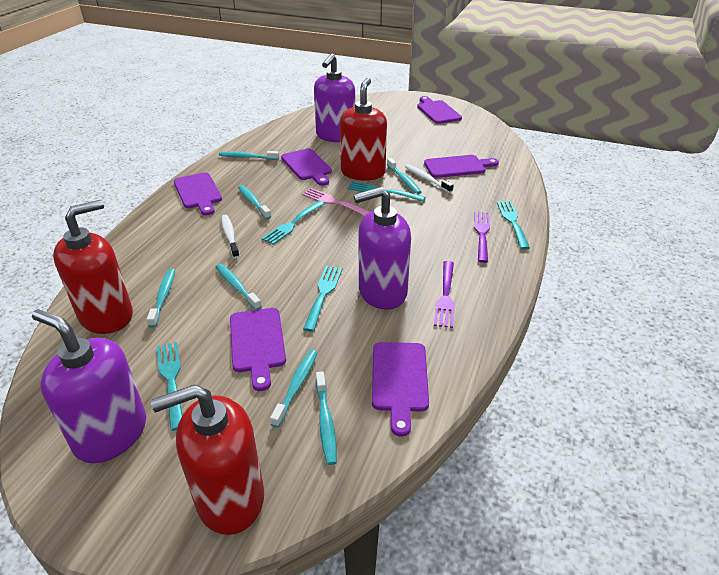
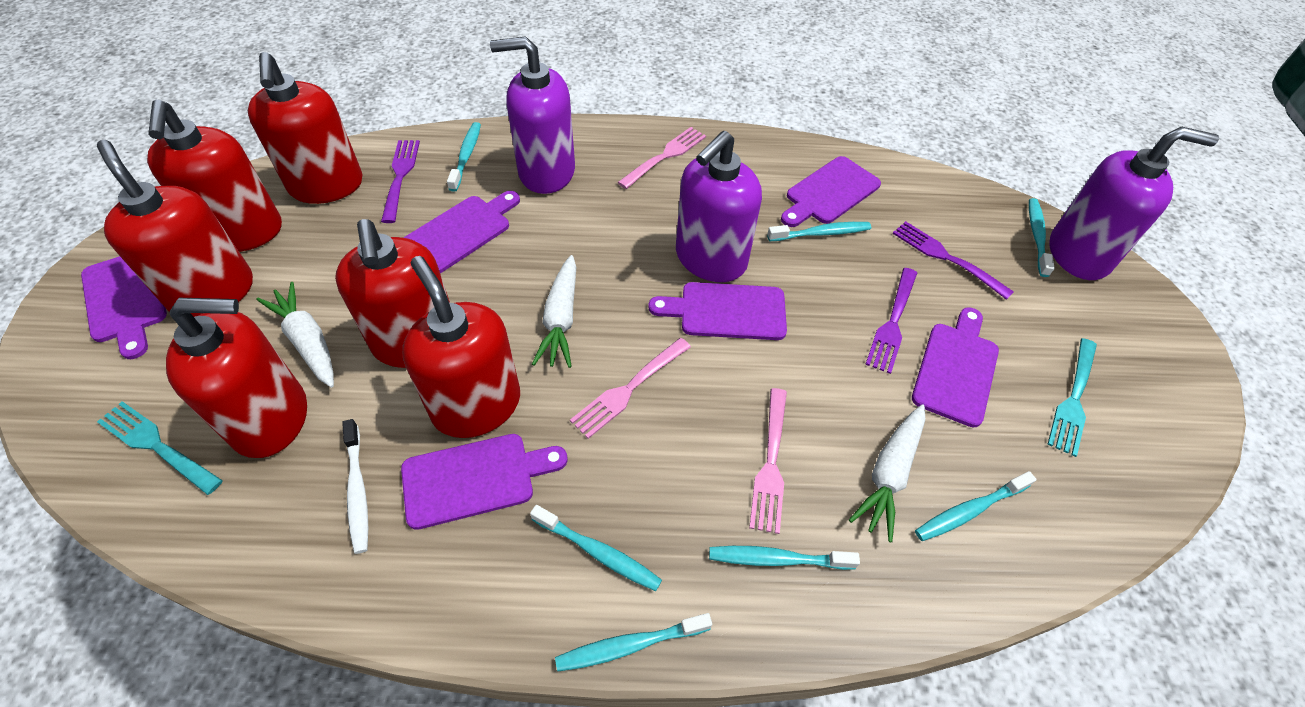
pink fork: 1 -> 3
purple fork: 2 -> 3
red soap dispenser: 3 -> 6
turquoise fork: 5 -> 2
white carrot: 0 -> 3
white toothbrush: 2 -> 1

